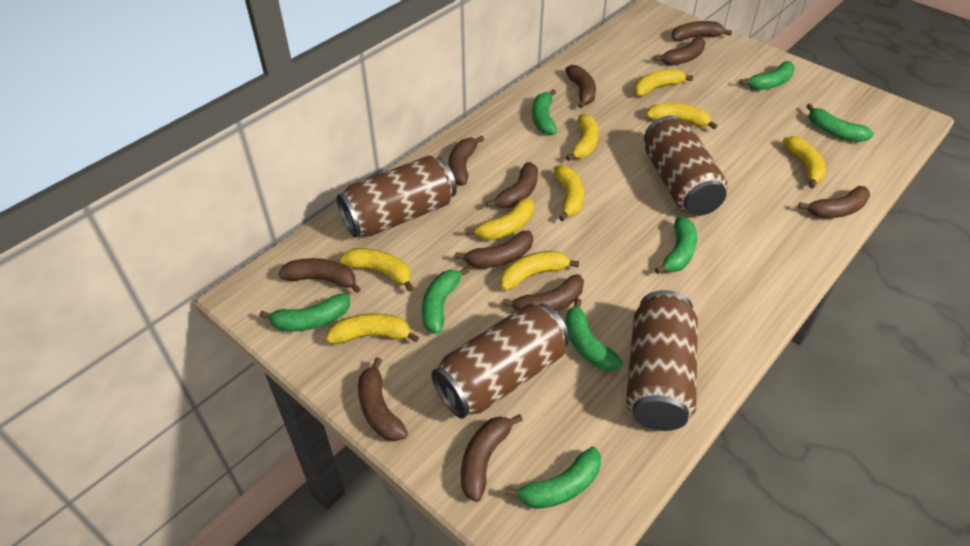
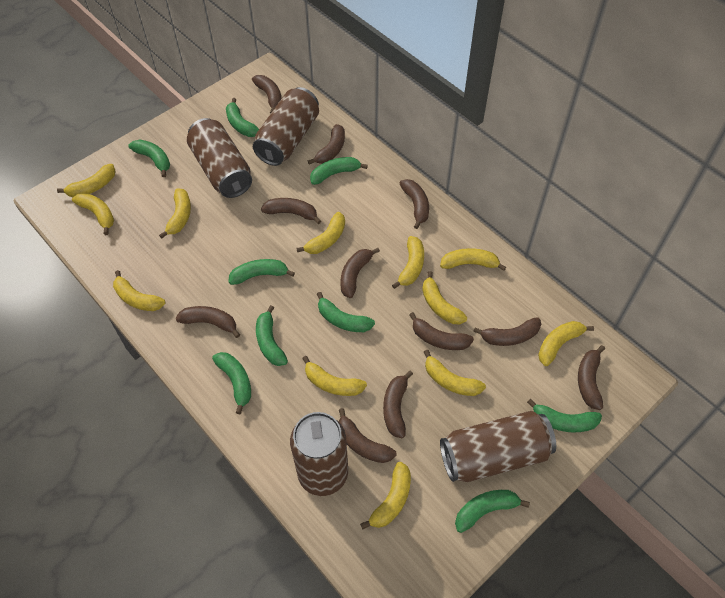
green banana: 8 -> 9
yellow banana: 9 -> 12

